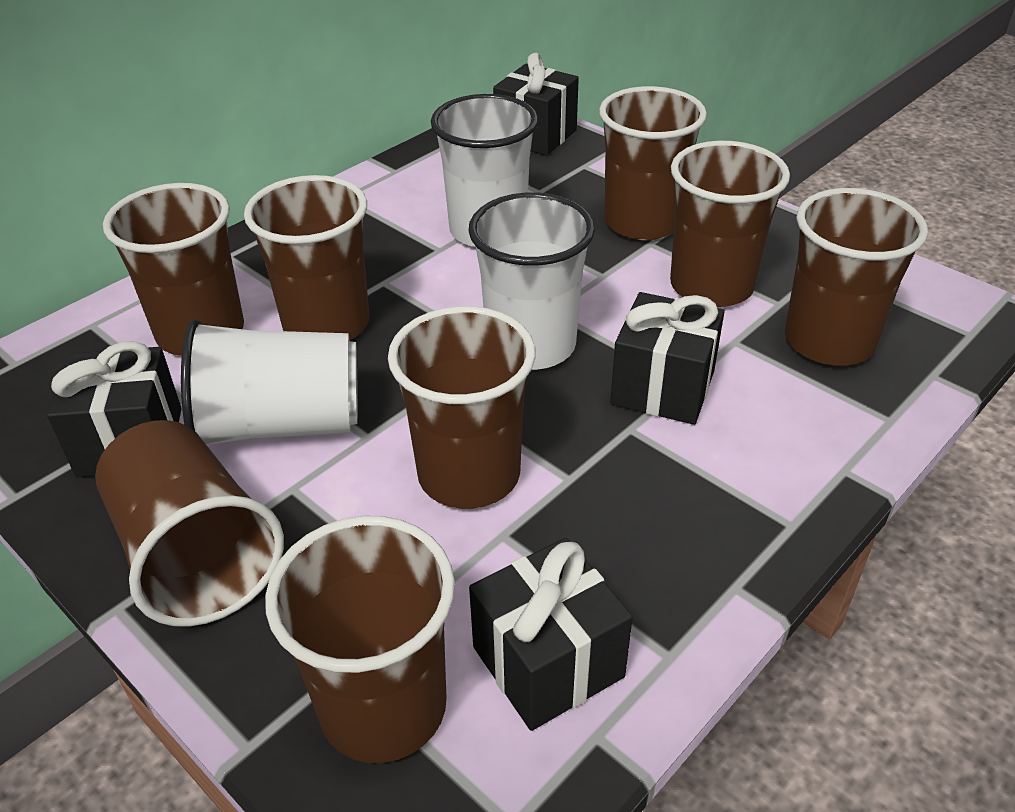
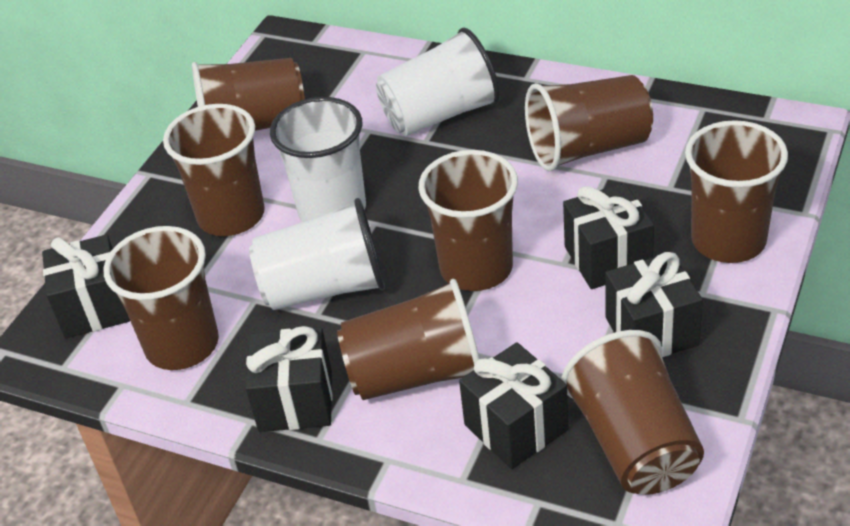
black gift: 4 -> 5

